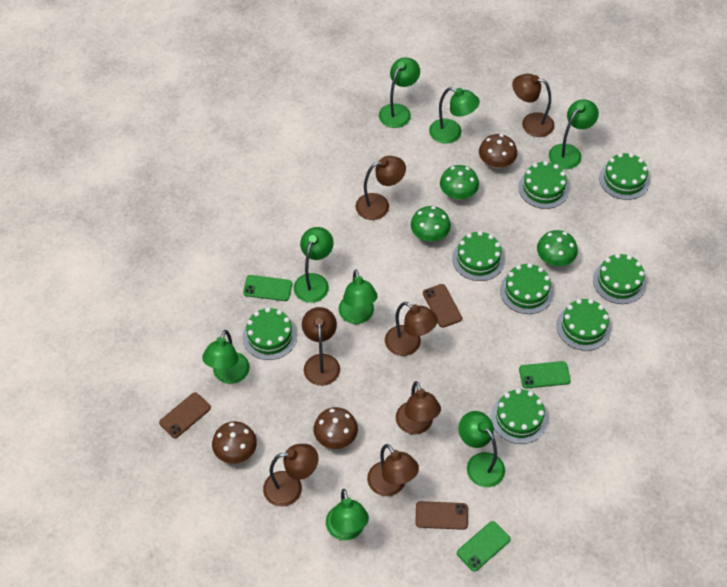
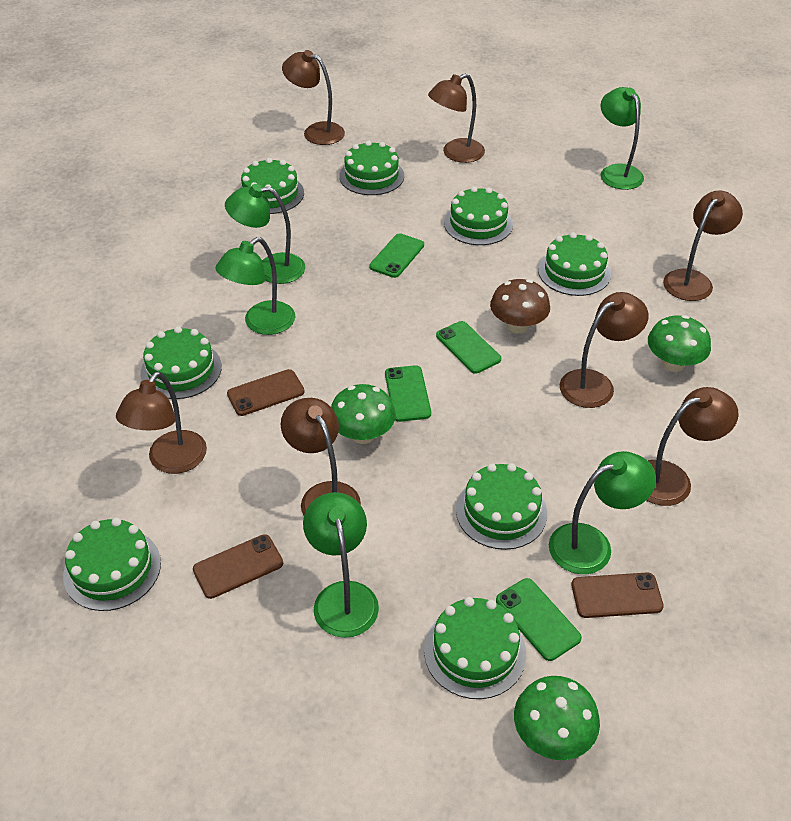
brown mushroom: 3 -> 1
green lamp: 8 -> 5
green phone: 3 -> 4

